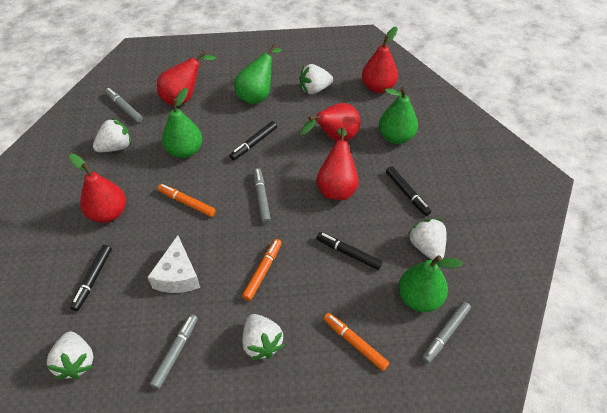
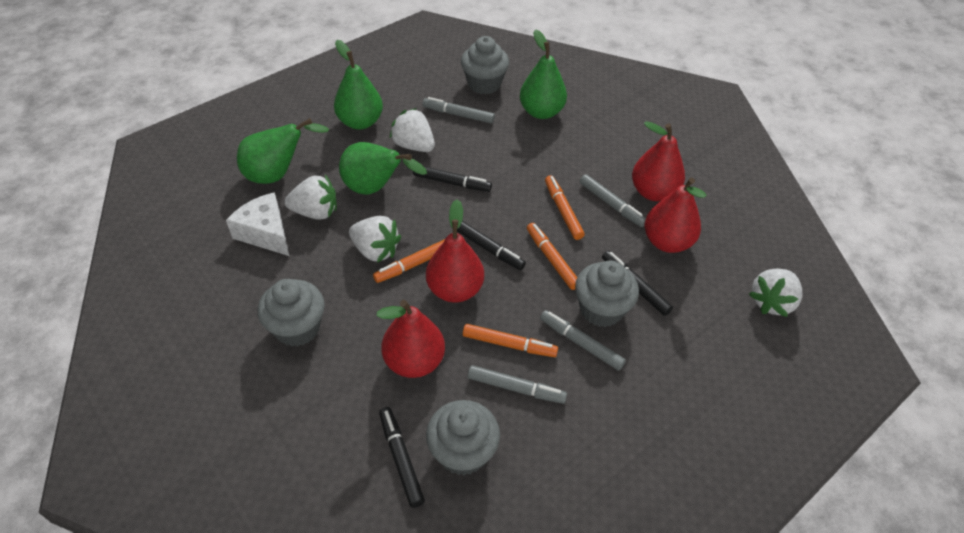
grey cupcake: 0 -> 4
orange marker: 3 -> 4
red pear: 5 -> 4
white strawberry: 5 -> 4

